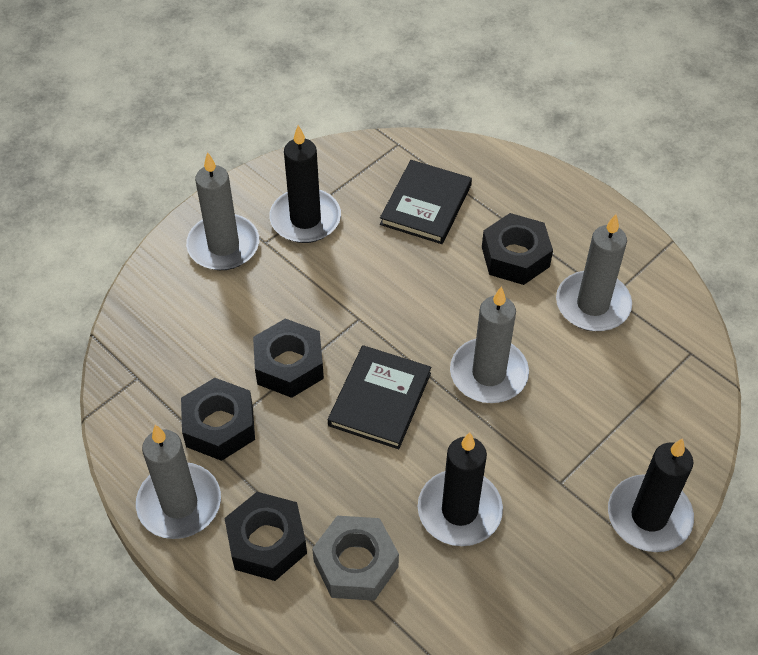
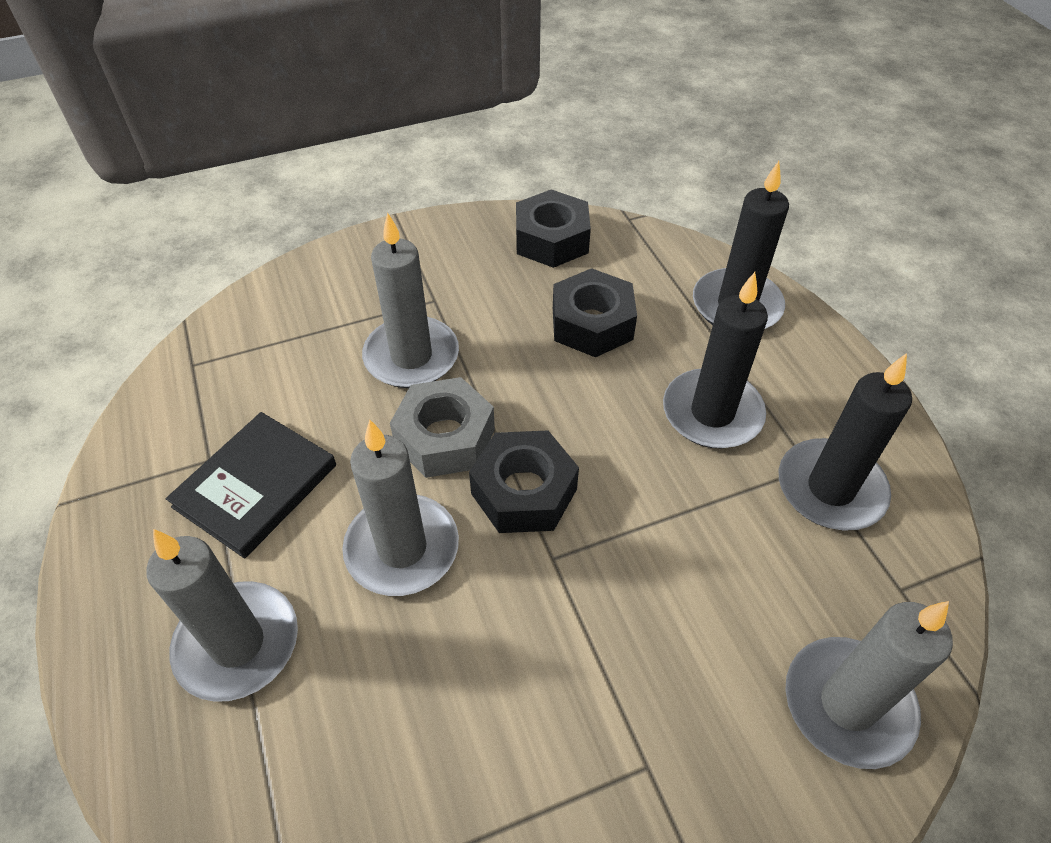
black book: 2 -> 1
black nut: 4 -> 3

